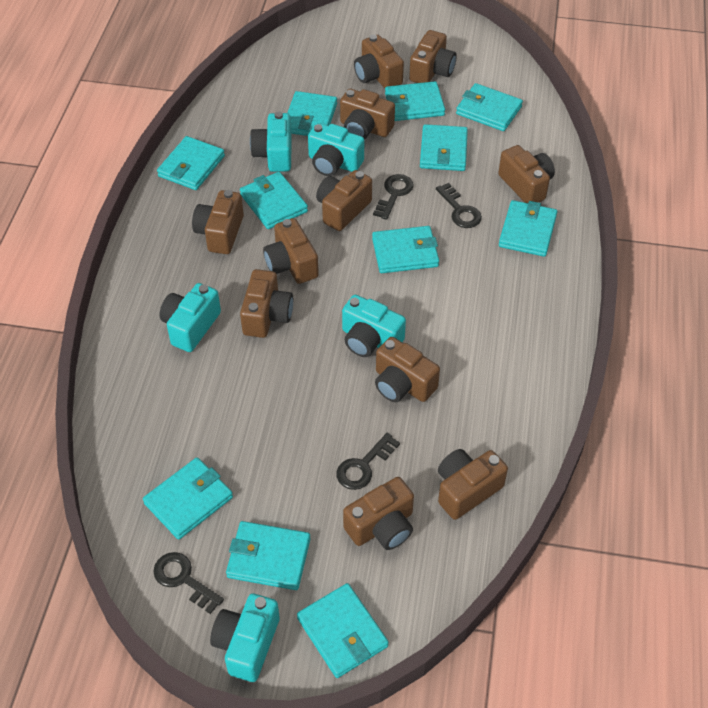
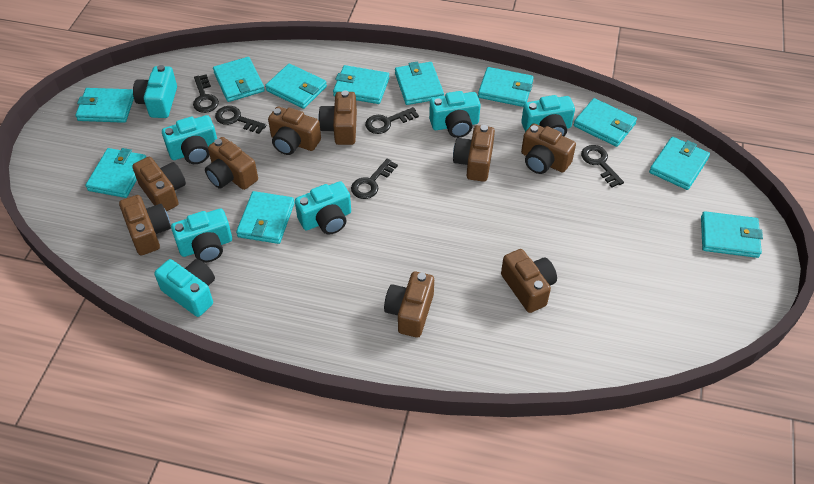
black key: 4 -> 5
brown camera: 11 -> 9
turquoise camera: 5 -> 7

